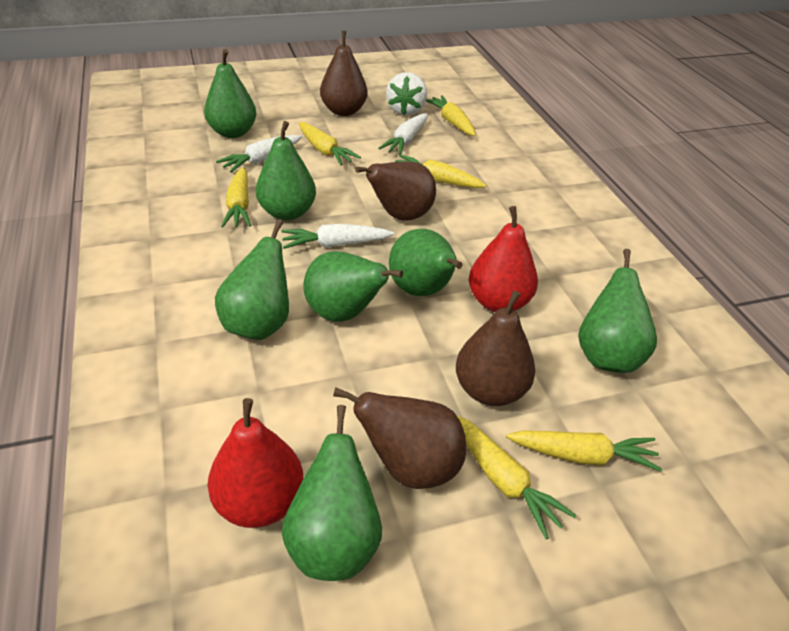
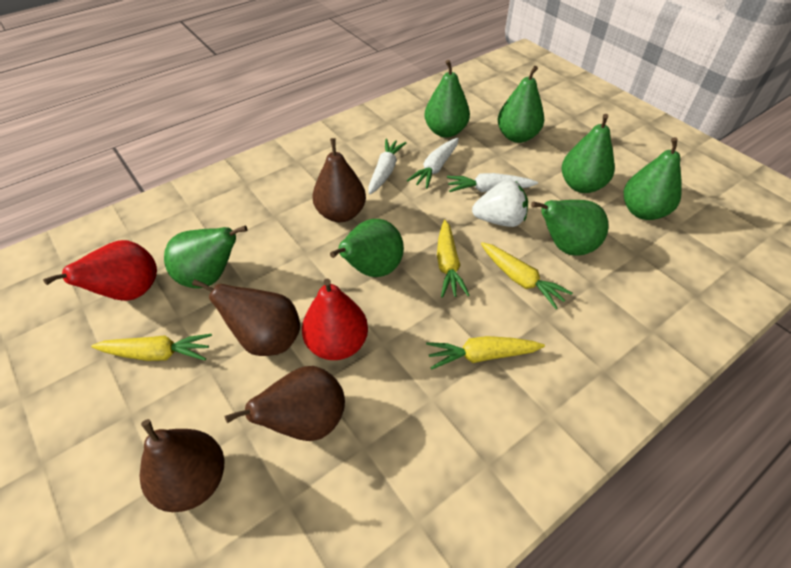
yellow carrot: 6 -> 4

